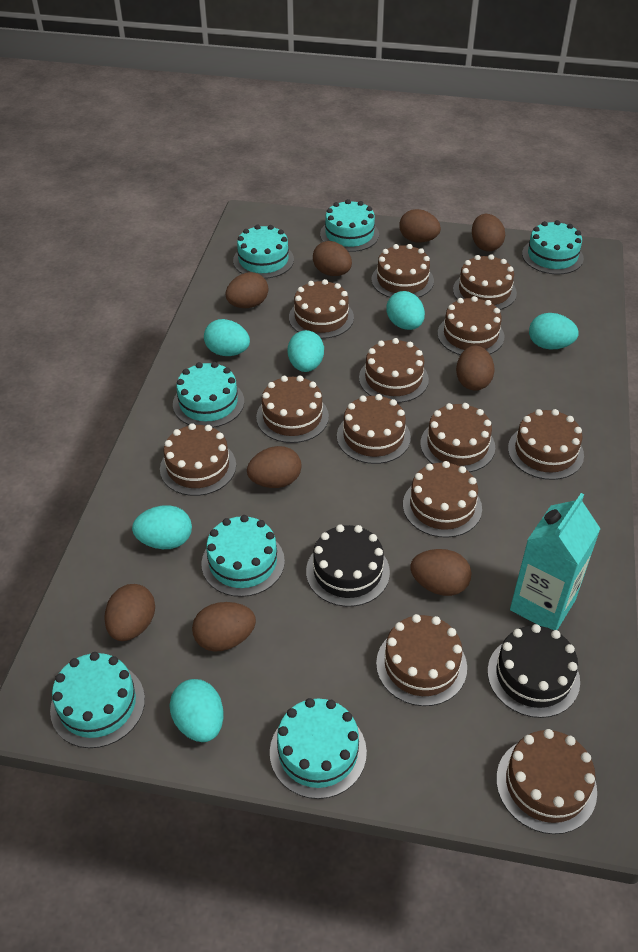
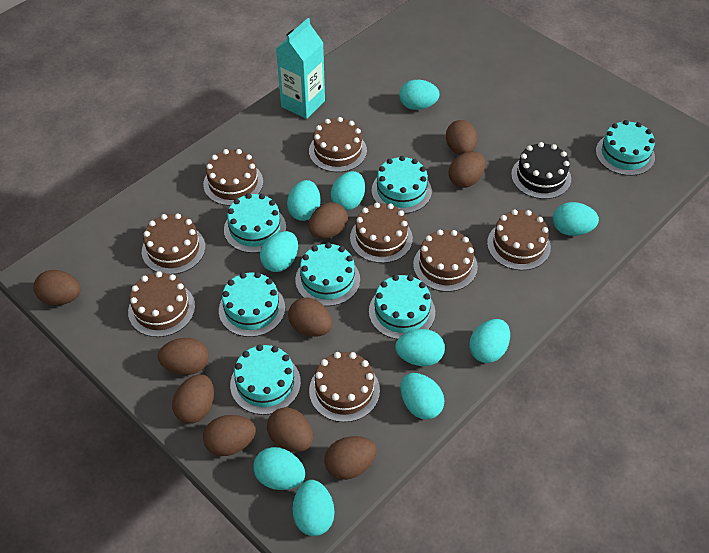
black cake: 2 -> 1
brown cake: 13 -> 8
brown egg: 9 -> 10
turquoise egg: 6 -> 10

